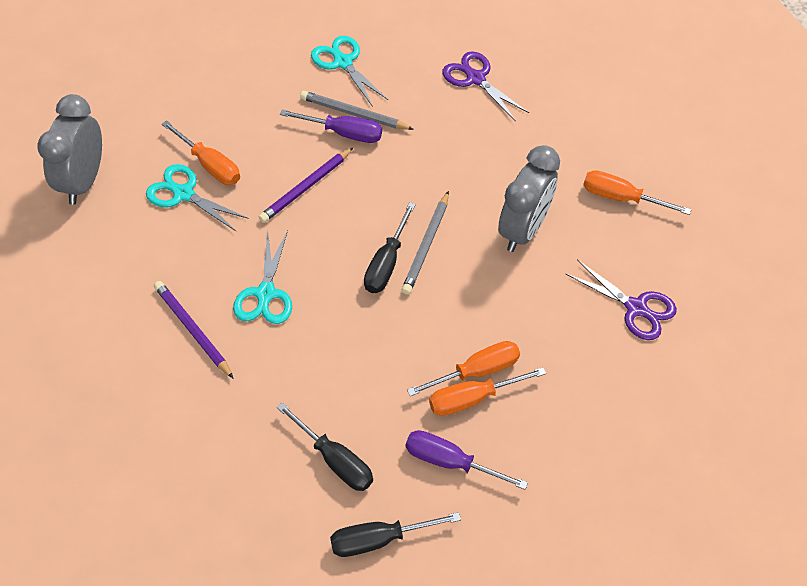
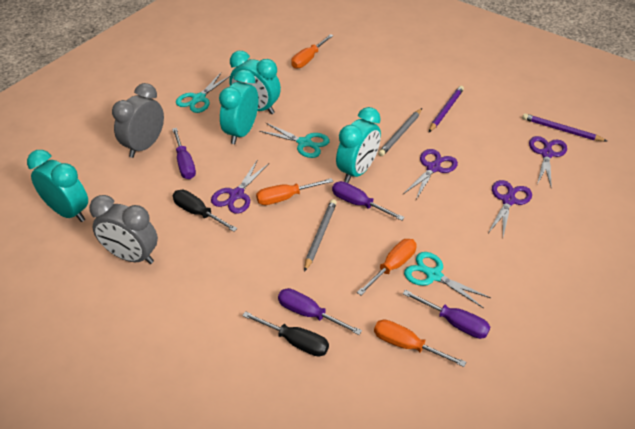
black screwdriver: 3 -> 2
purple scissors: 2 -> 4
purple screwdriver: 2 -> 4
turquoise clock: 0 -> 4

